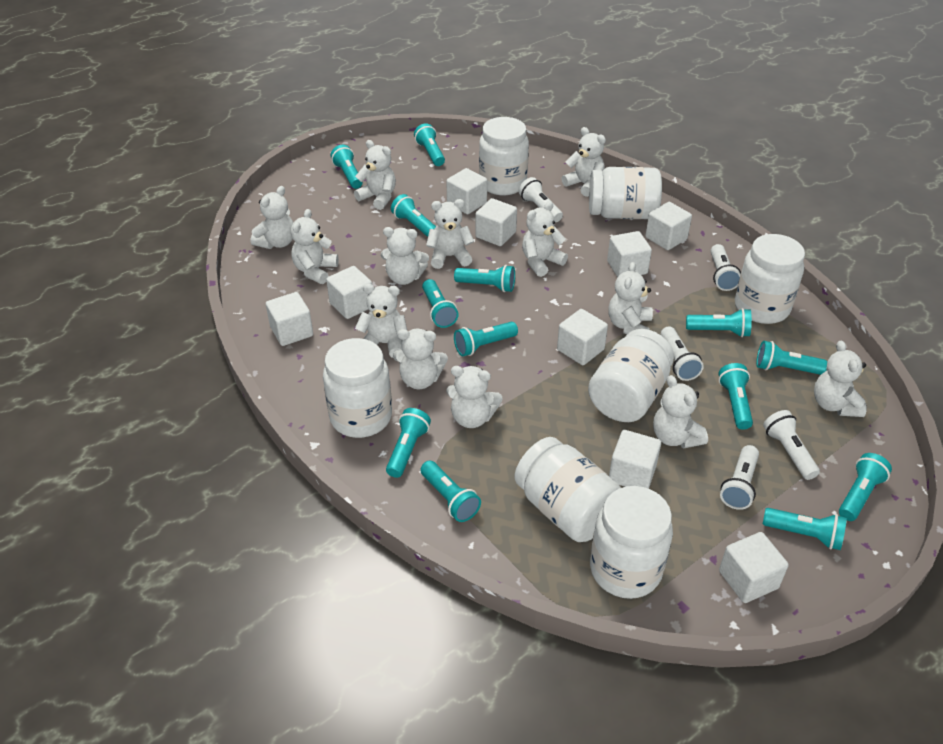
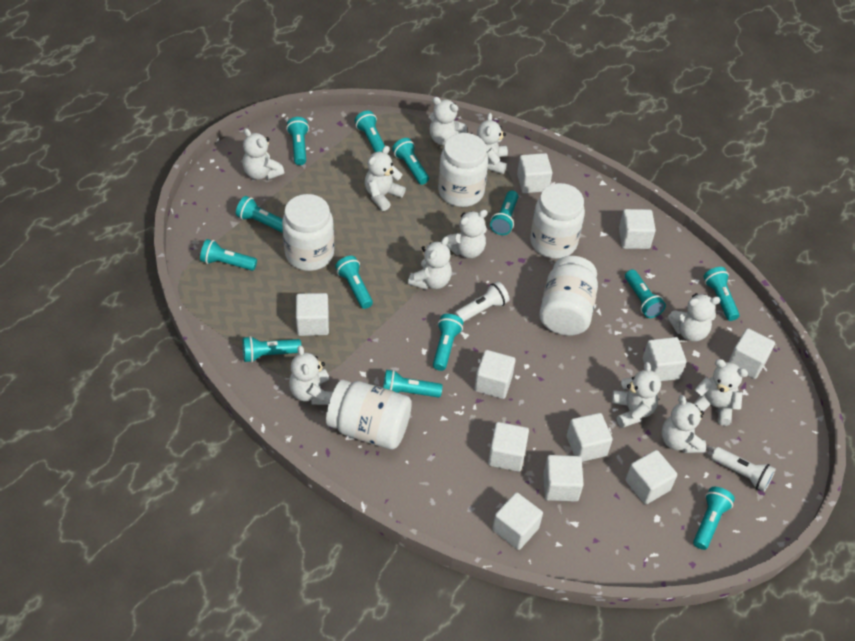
white cube: 9 -> 11
white flashlight: 5 -> 2
white jar: 7 -> 5
white teddy bear: 13 -> 11

